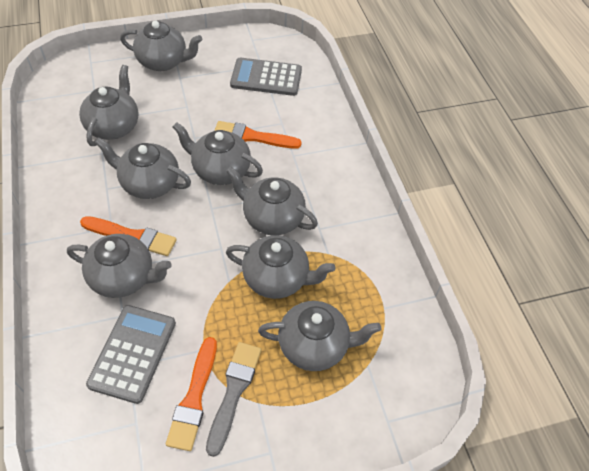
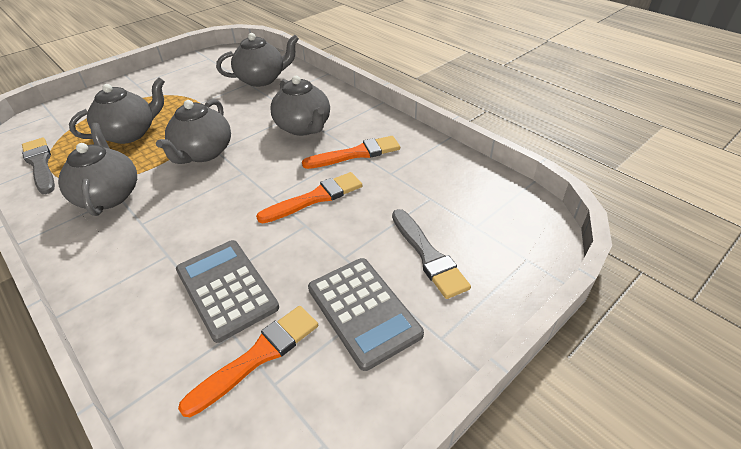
grey brush: 1 -> 2
grey teapot: 8 -> 5

